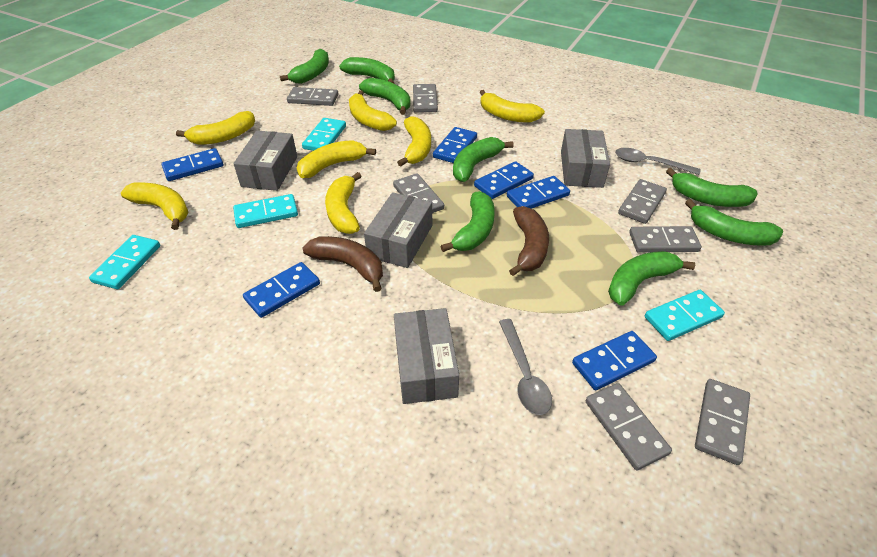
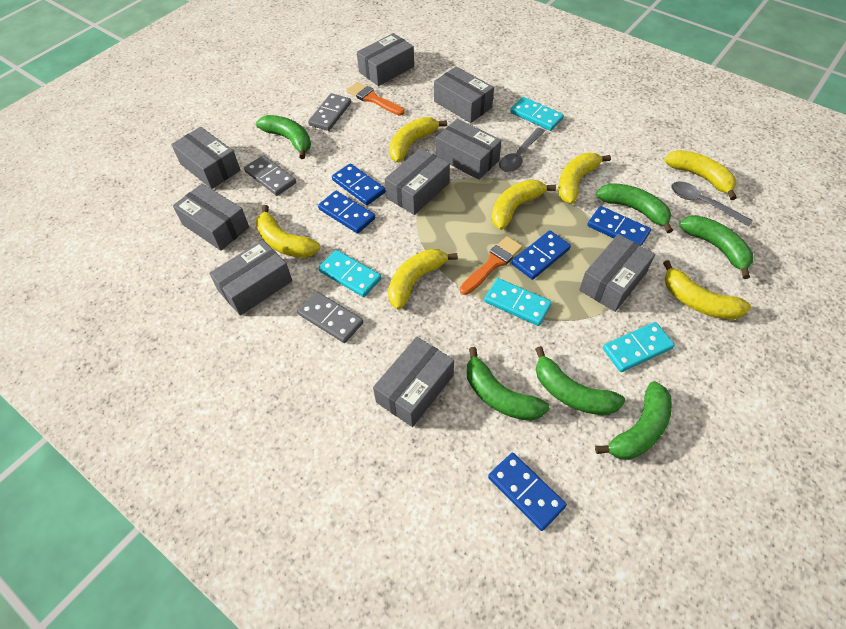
blue domino: 6 -> 5
brown banana: 2 -> 0
green banana: 8 -> 6
grey box: 4 -> 9
grey domino: 7 -> 3
orange brush: 0 -> 2

